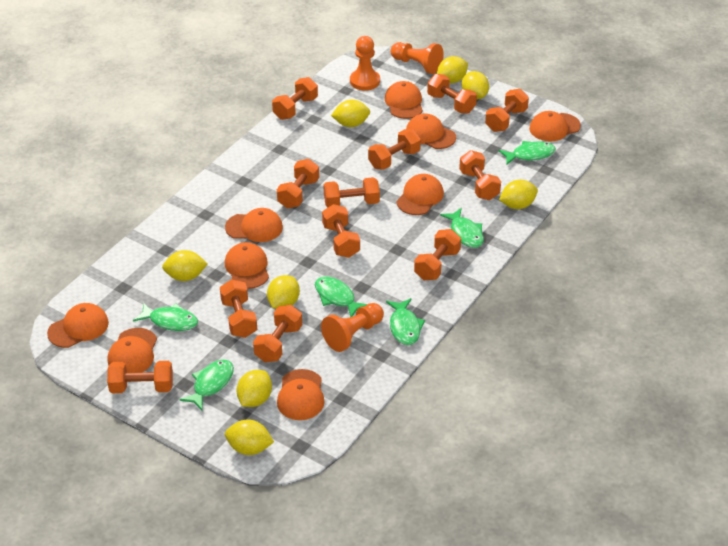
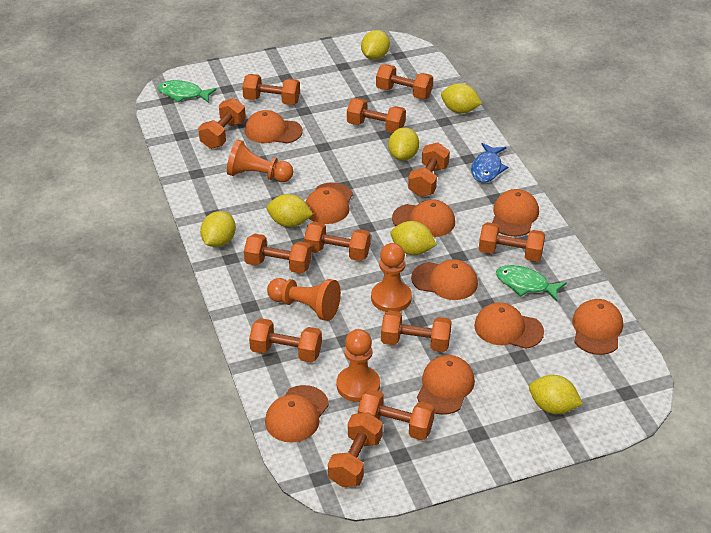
blue fish: 0 -> 1
green fish: 6 -> 2
orange pawn: 3 -> 4
yellow lemon: 8 -> 7

